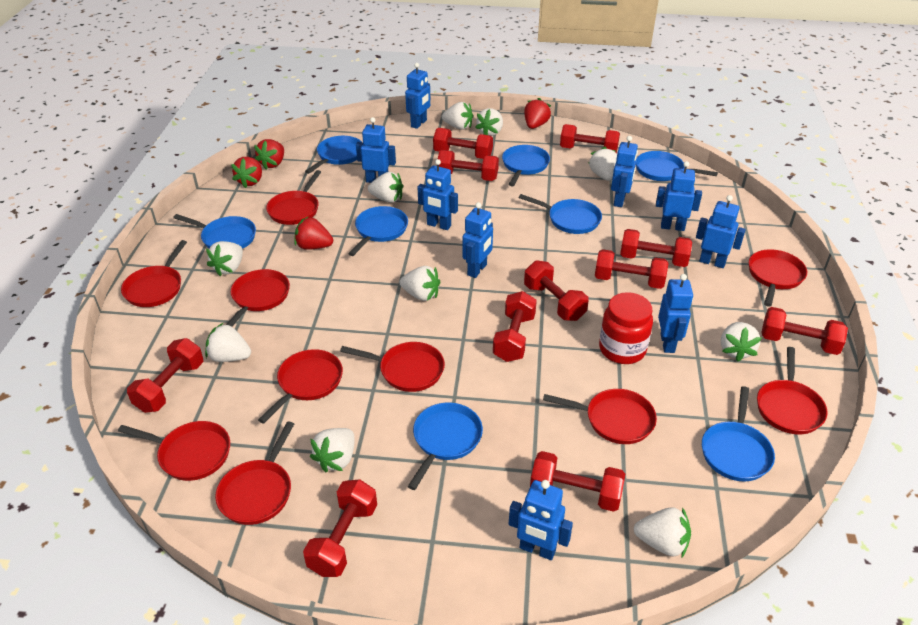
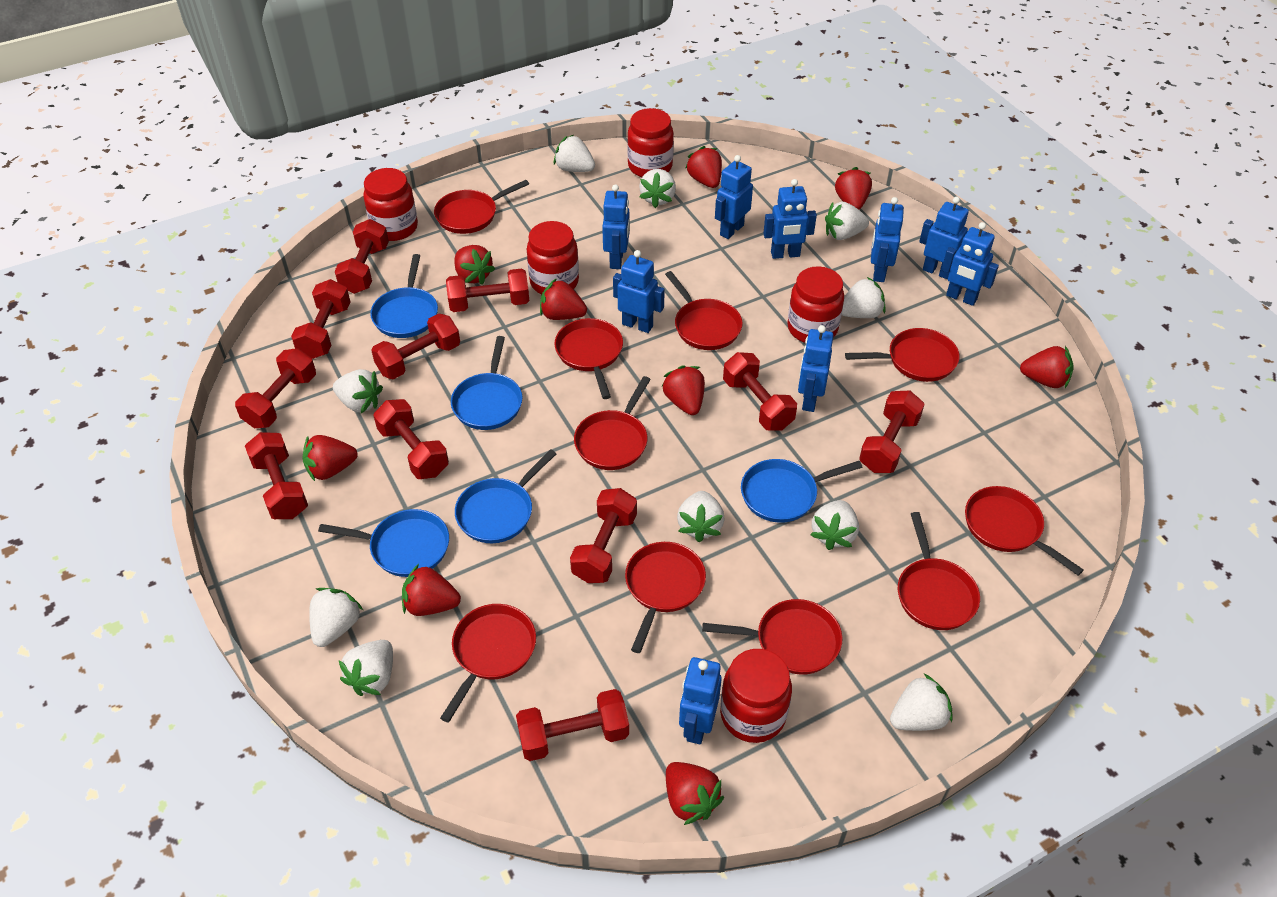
blue pan: 8 -> 5
red jar: 1 -> 5
red strawberry: 4 -> 9

